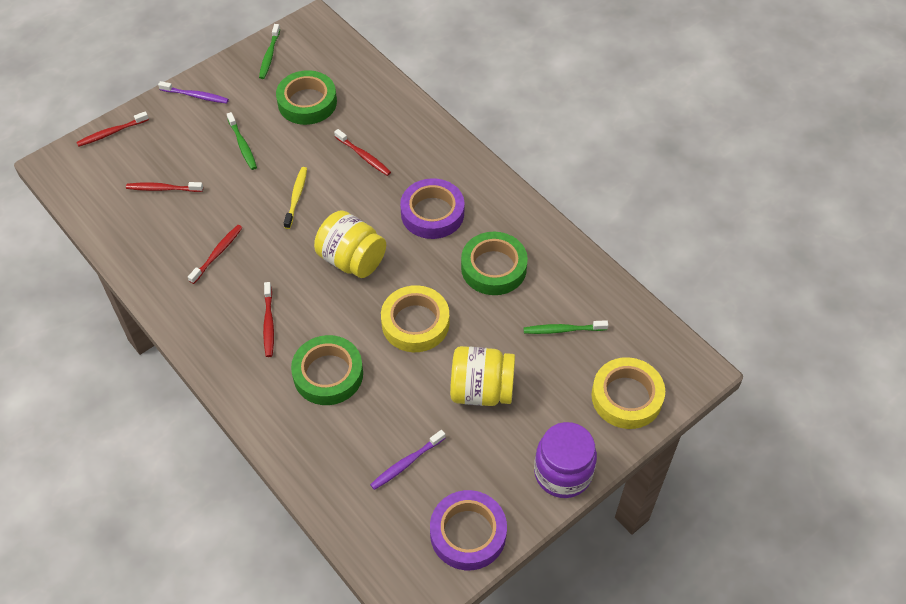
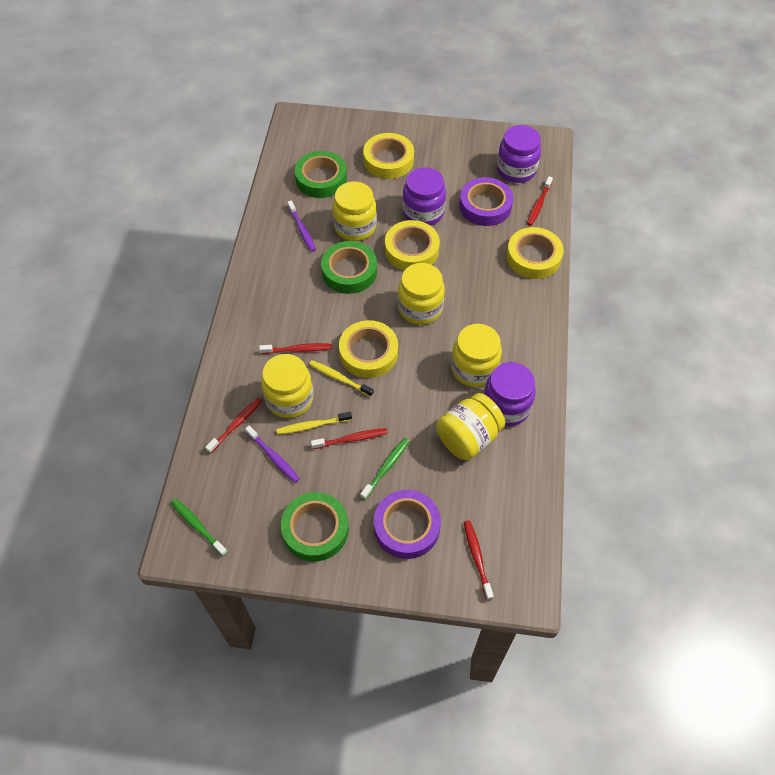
green toothbrush: 3 -> 2
purple jar: 1 -> 3
yellow jar: 2 -> 5
yellow tape: 2 -> 4
yellow toothbrush: 1 -> 2

